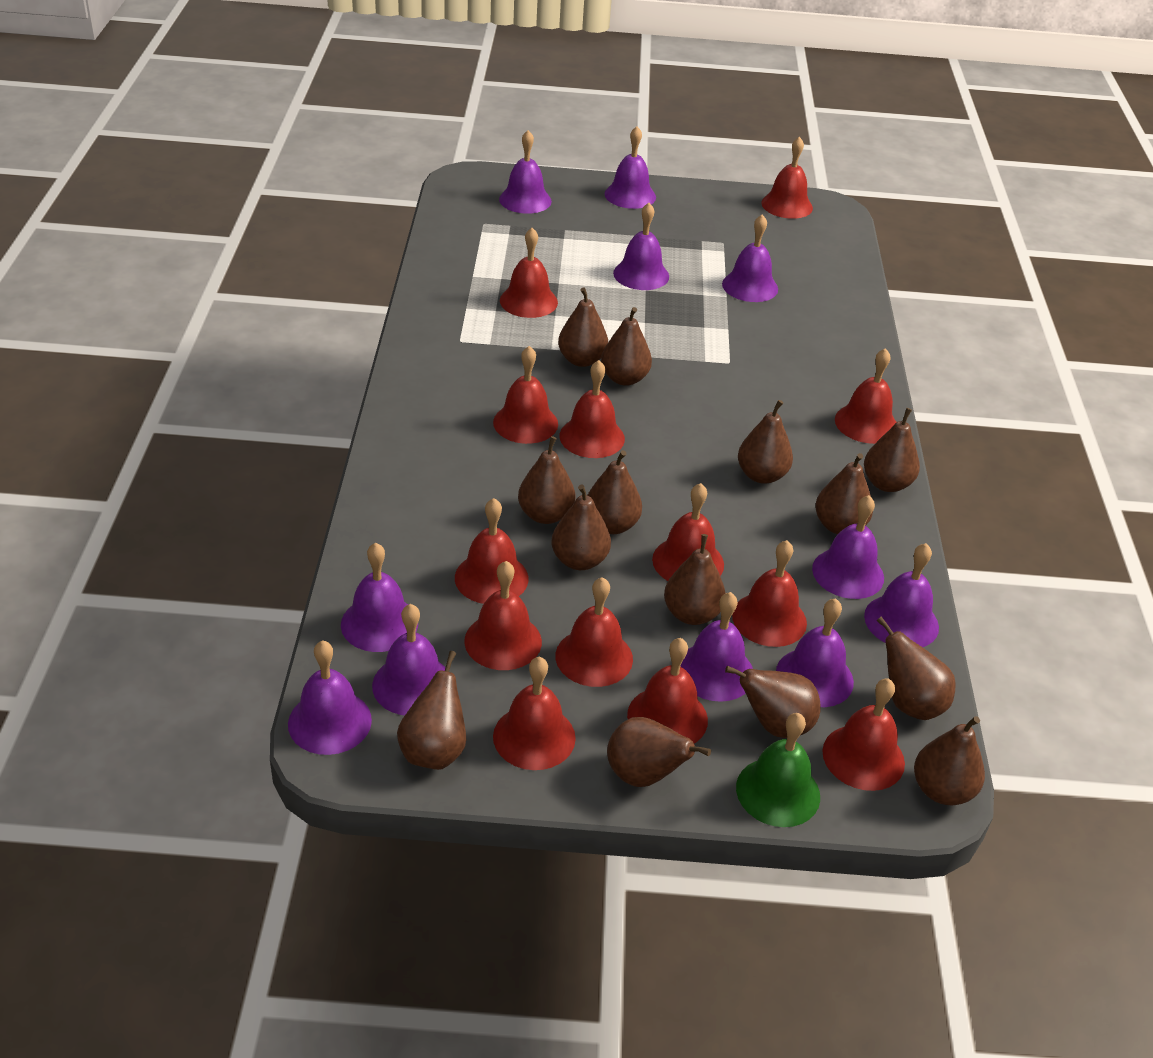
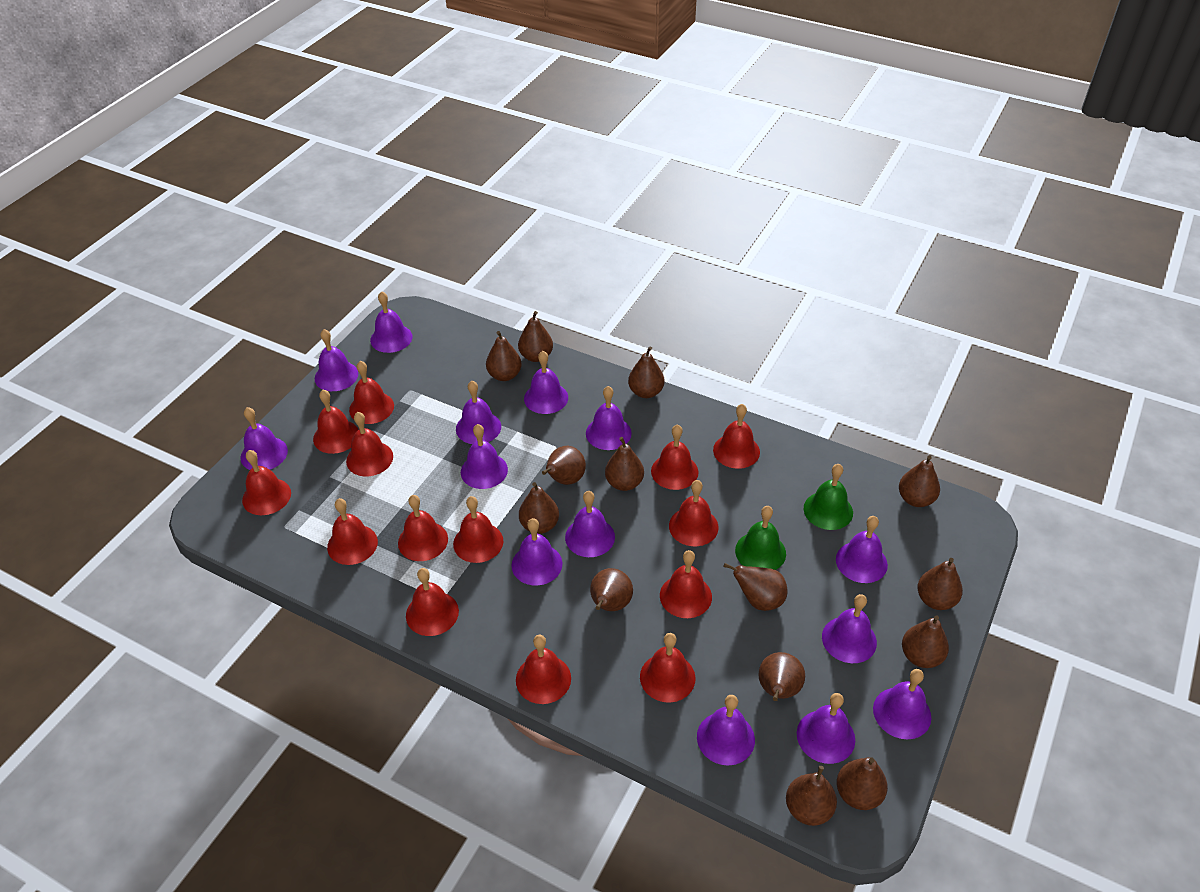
green bell: 1 -> 2
purple bell: 11 -> 14
red bell: 13 -> 14

